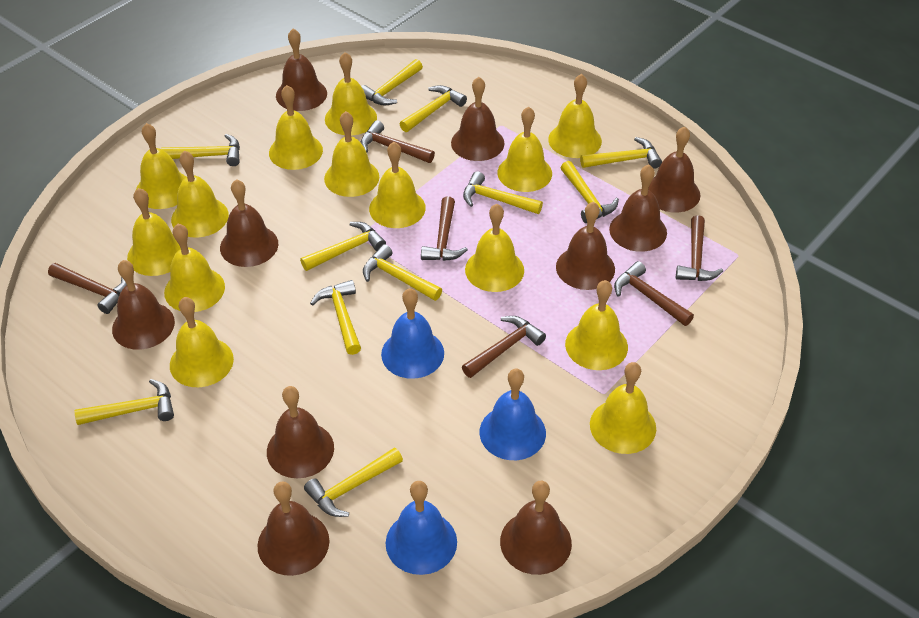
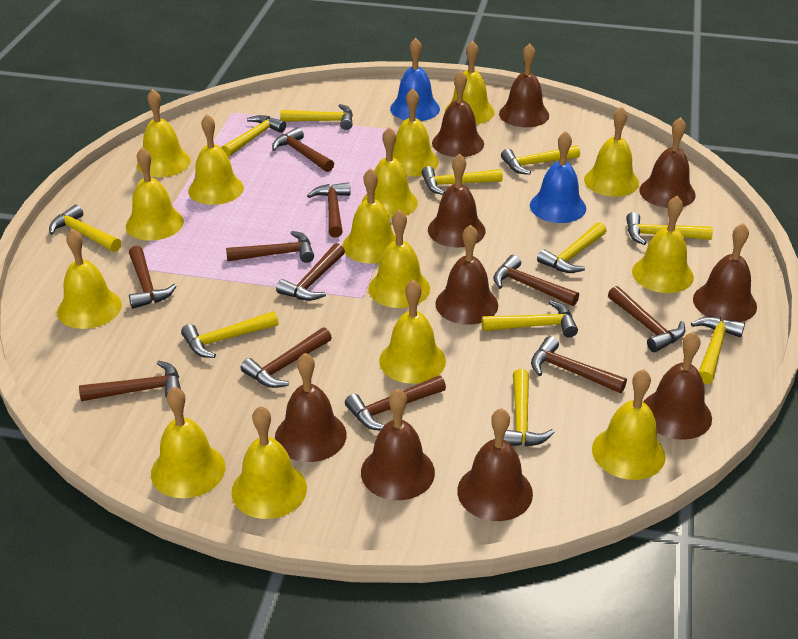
blue bell: 3 -> 2
brown hammer: 6 -> 11
yellow bell: 14 -> 15

